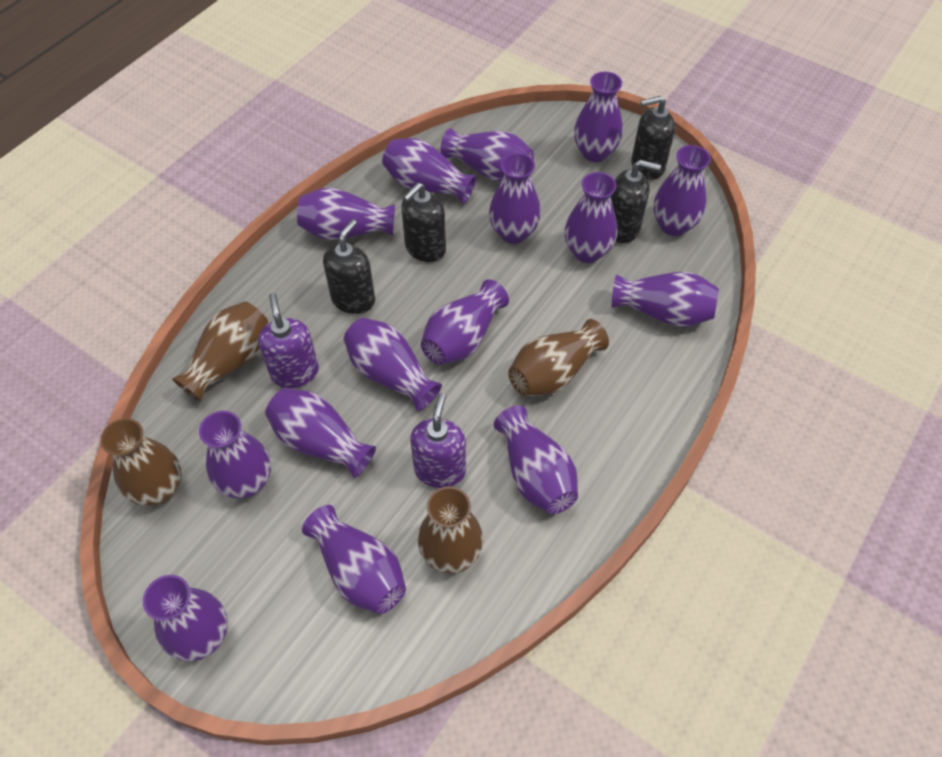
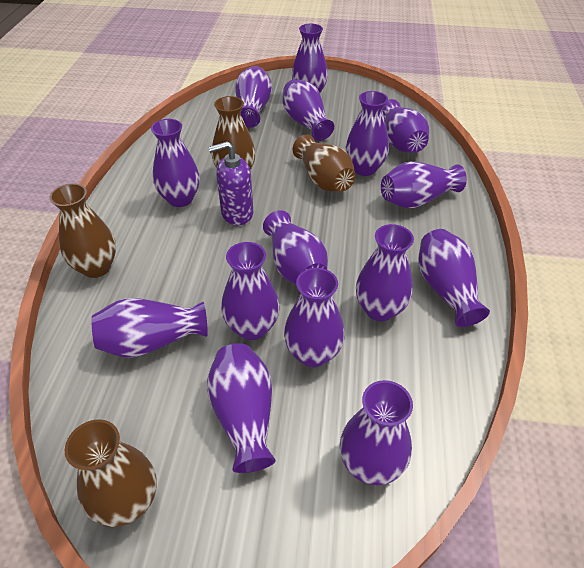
black soap dispenser: 4 -> 0
purple soap dispenser: 2 -> 1

